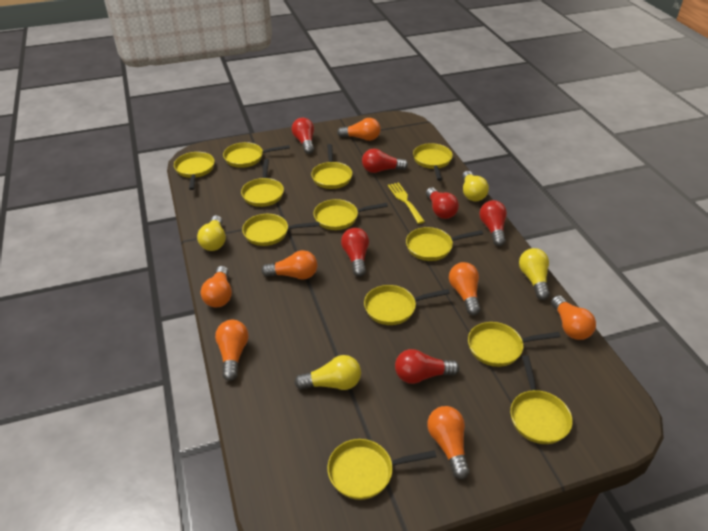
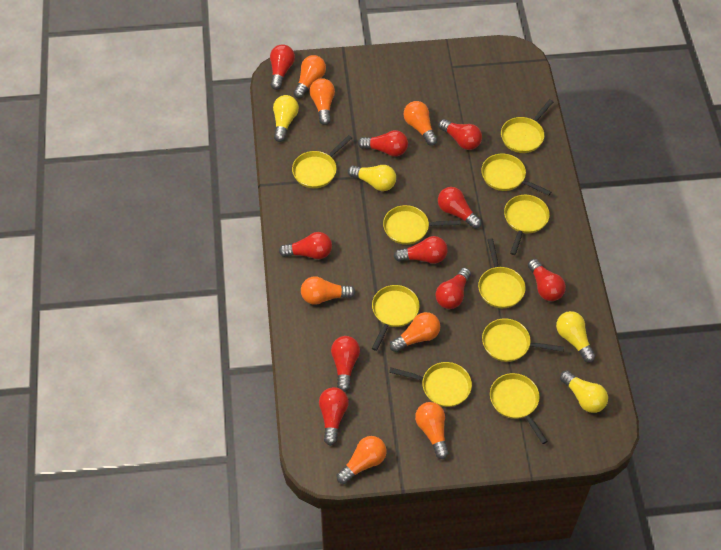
red light bulb: 6 -> 10
yellow fork: 1 -> 0
yellow pan: 12 -> 10

